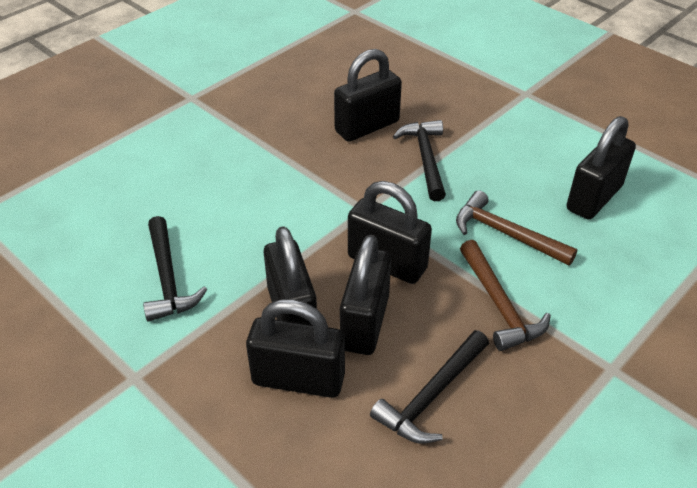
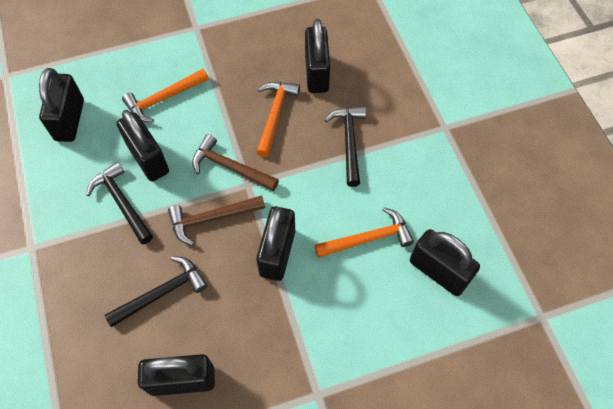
orange hammer: 0 -> 3

